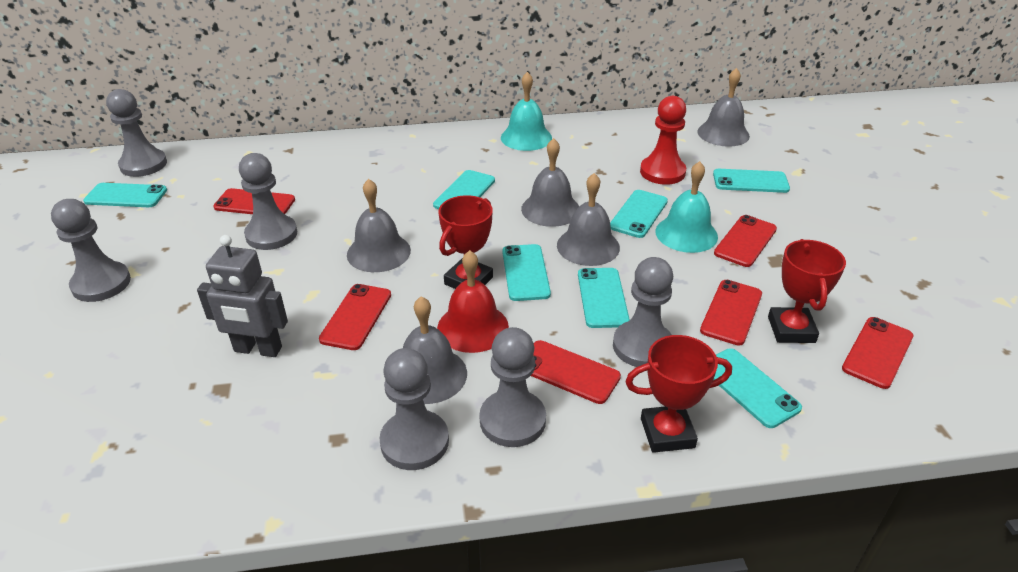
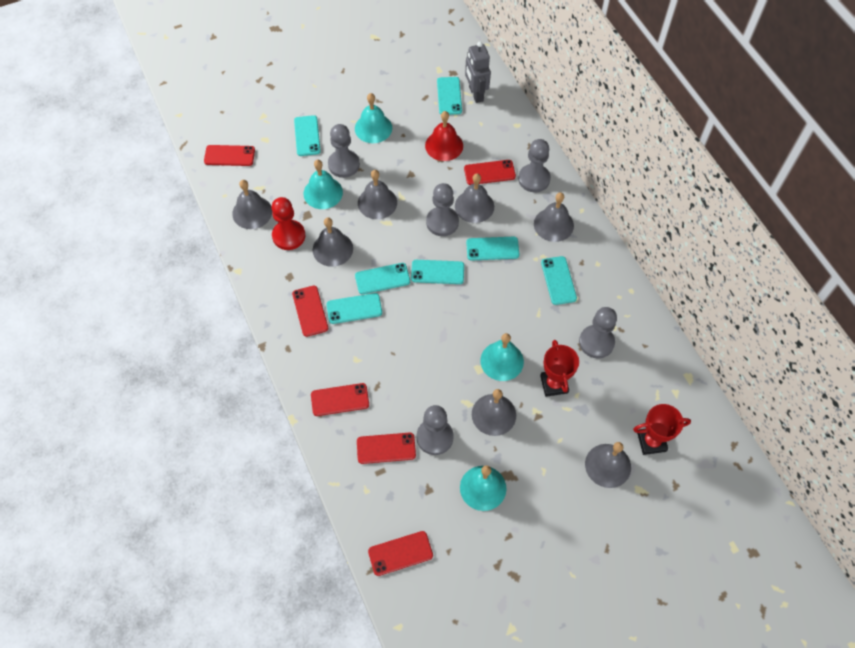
grey bell: 5 -> 7
grey pawn: 6 -> 5
red trophy: 3 -> 2
turquoise bell: 2 -> 4

